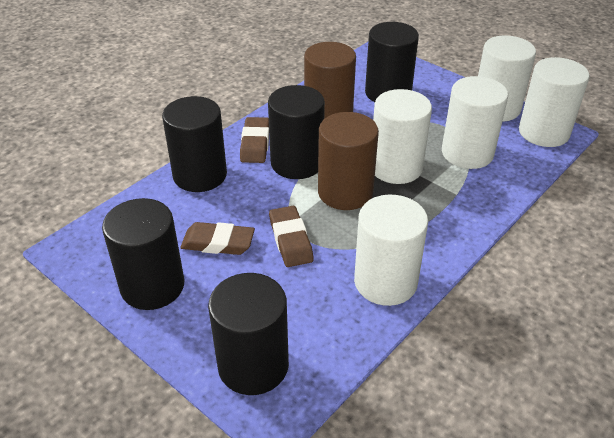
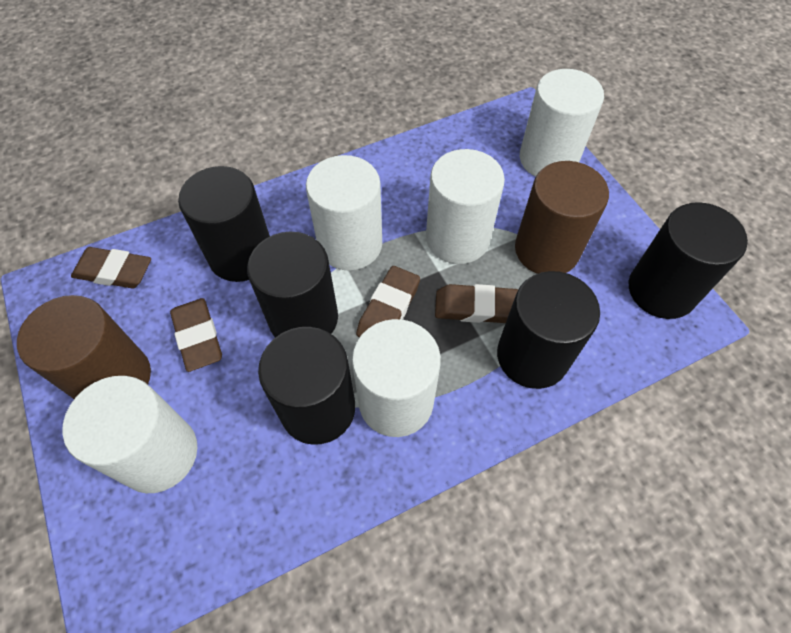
brown eraser: 3 -> 4

